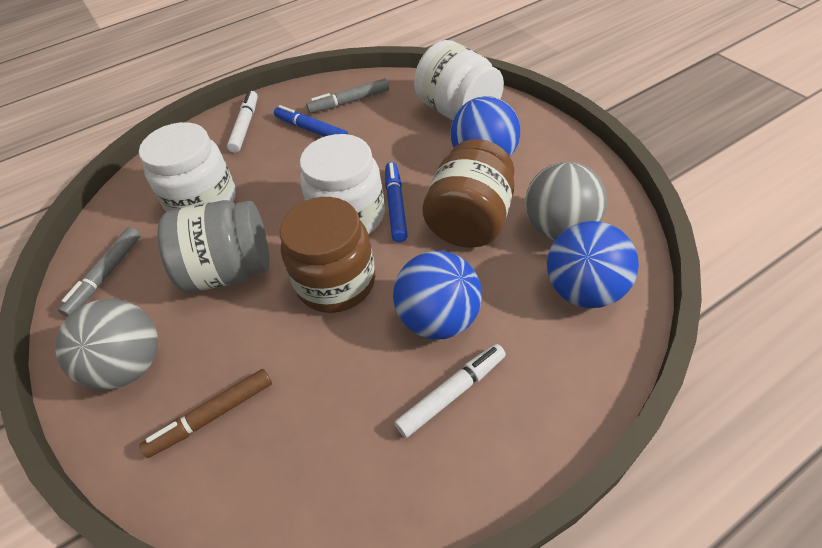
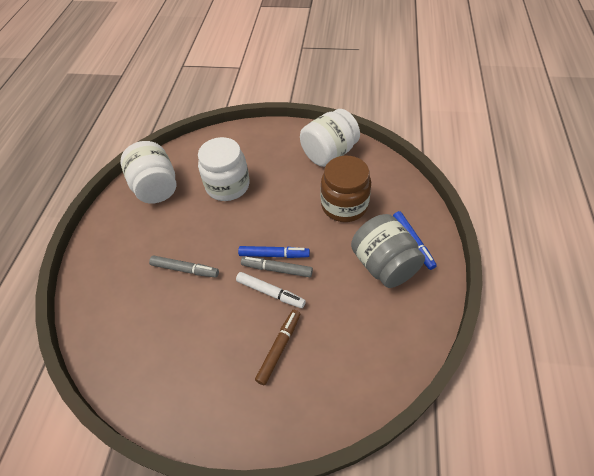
blue ball: 3 -> 0
brown jar: 2 -> 1
grey ball: 2 -> 0
white marker: 2 -> 1

